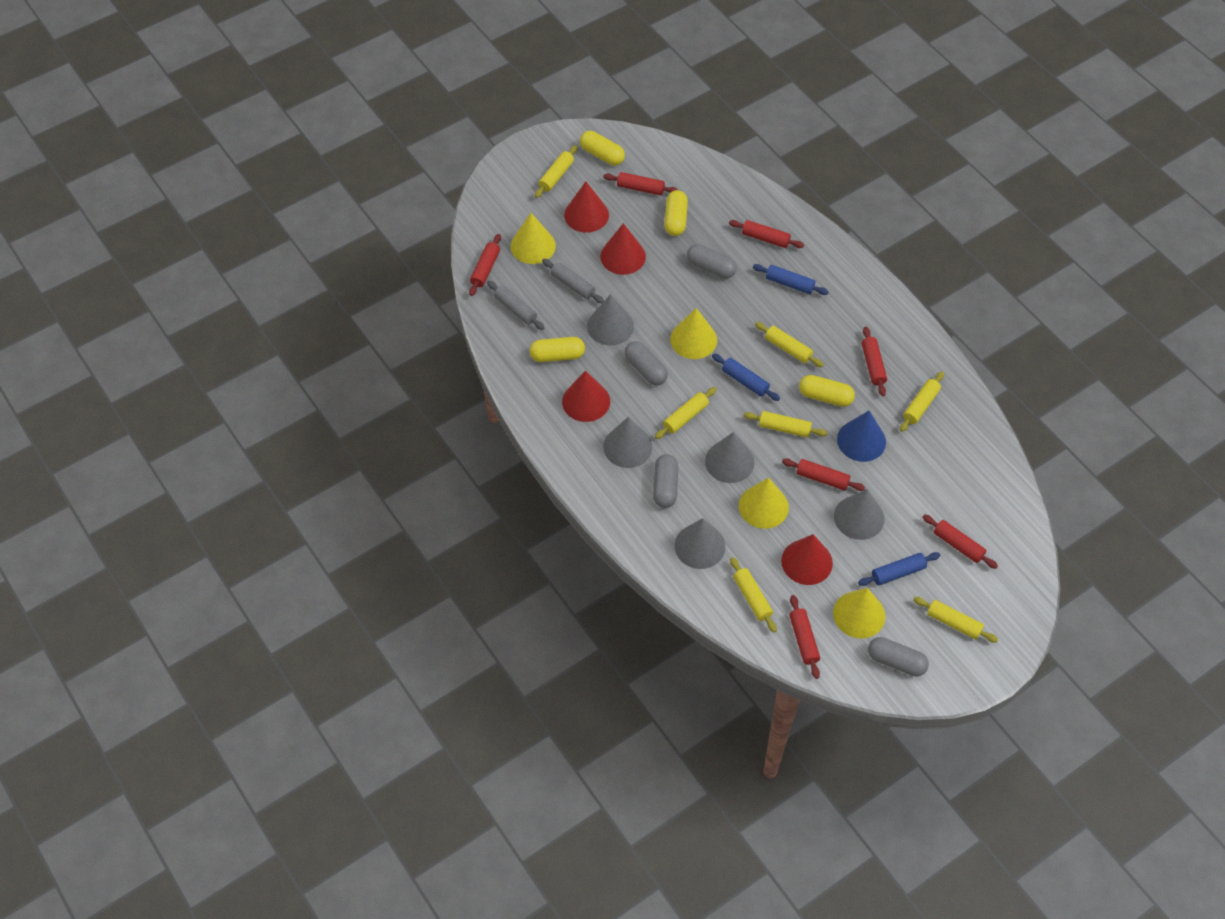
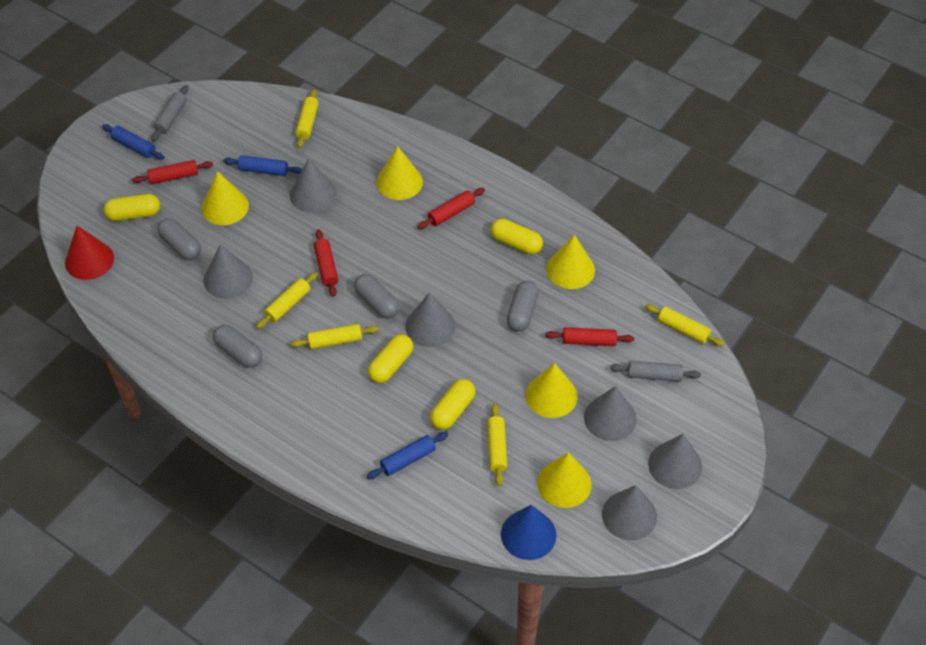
grey cone: 5 -> 6
red cone: 4 -> 1
red rolling pin: 7 -> 4
yellow cone: 4 -> 5
yellow rolling pin: 7 -> 5

